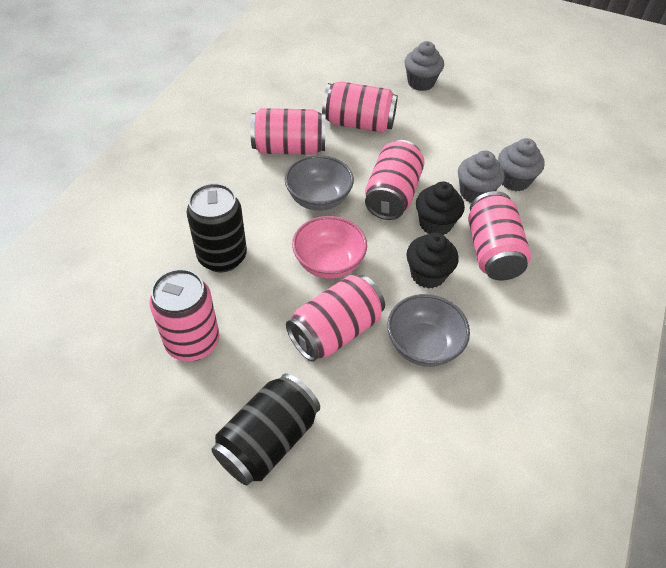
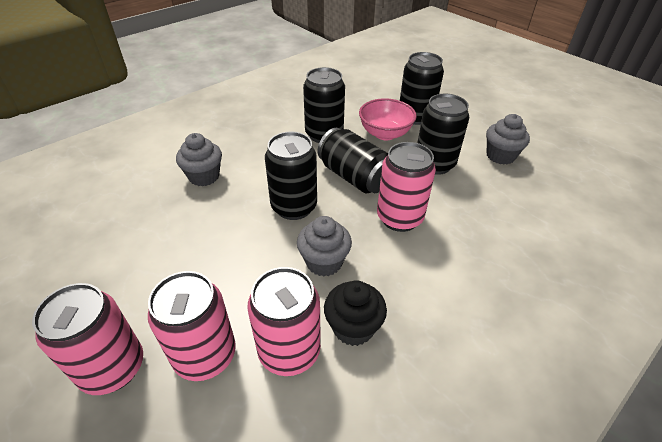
black can: 2 -> 5
black cupcake: 2 -> 1
grey bowl: 2 -> 0
pink can: 6 -> 4

